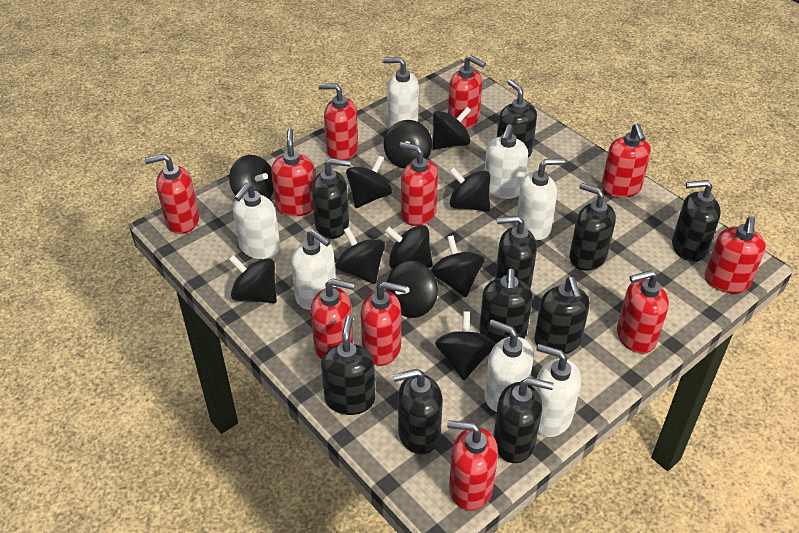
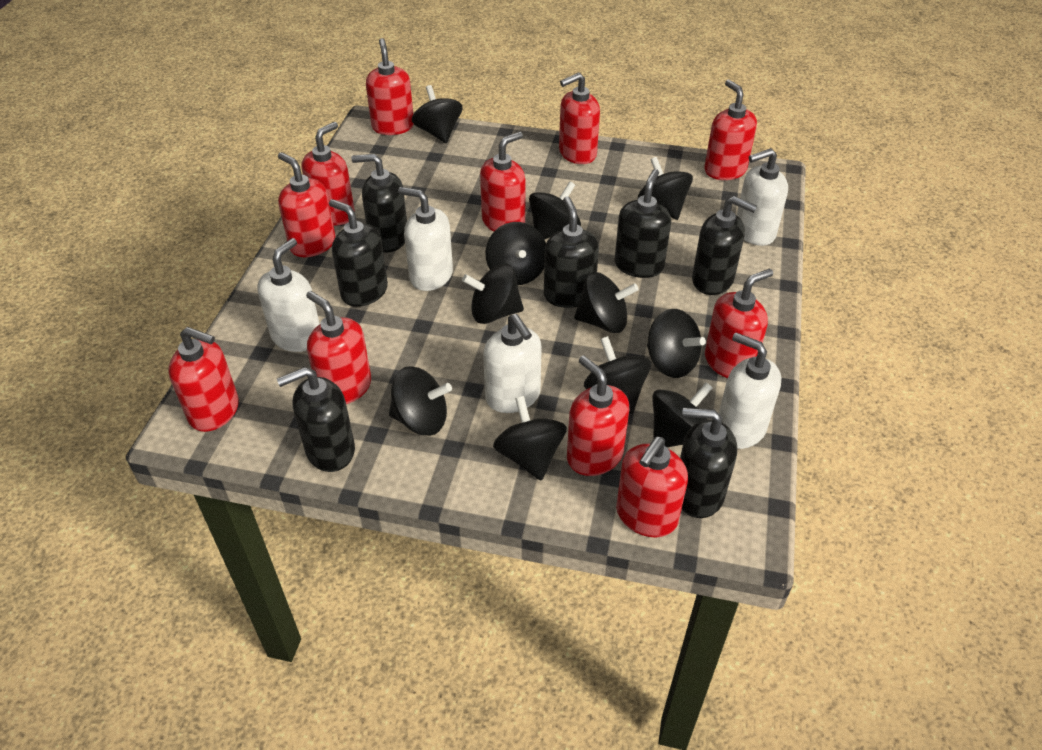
black soap dispenser: 10 -> 7
white soap dispenser: 7 -> 5

